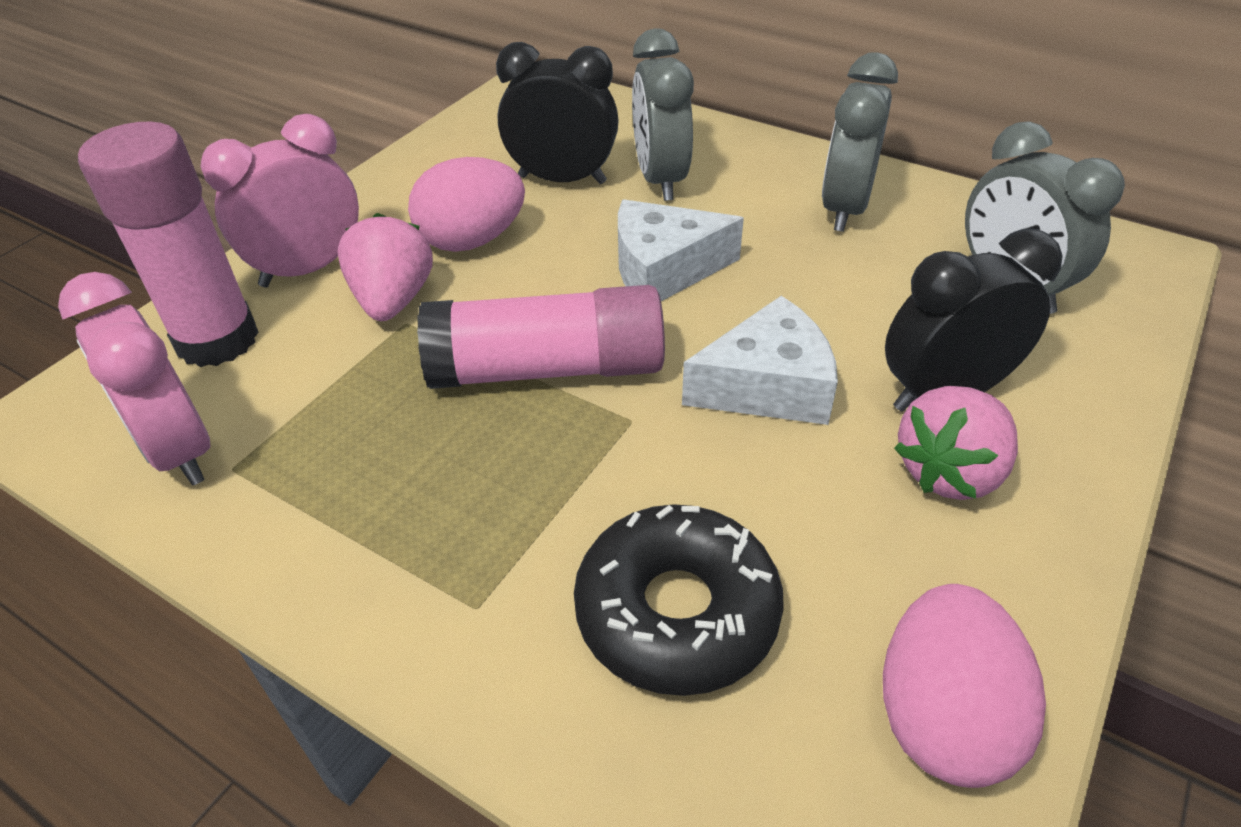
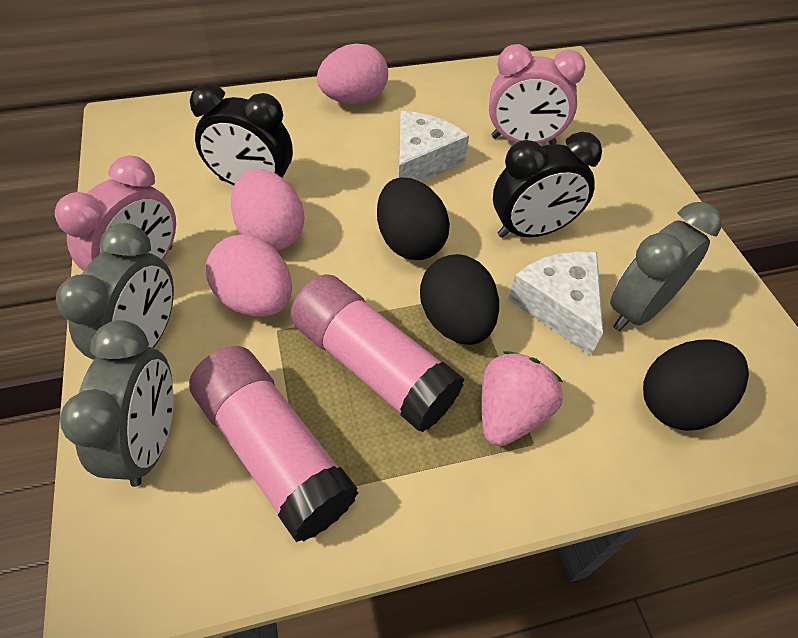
black donut: 1 -> 0
black egg: 0 -> 3
pink egg: 2 -> 3
pink strawberry: 2 -> 1

